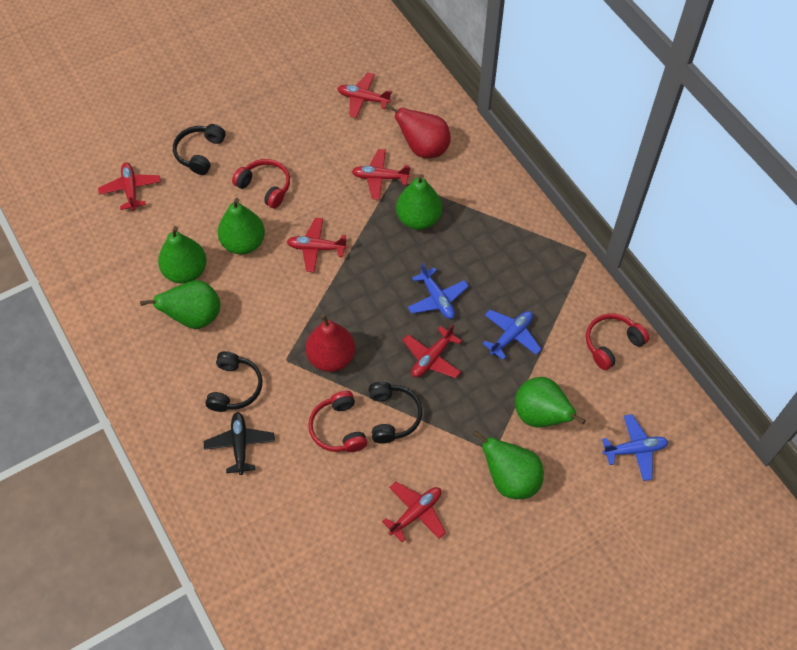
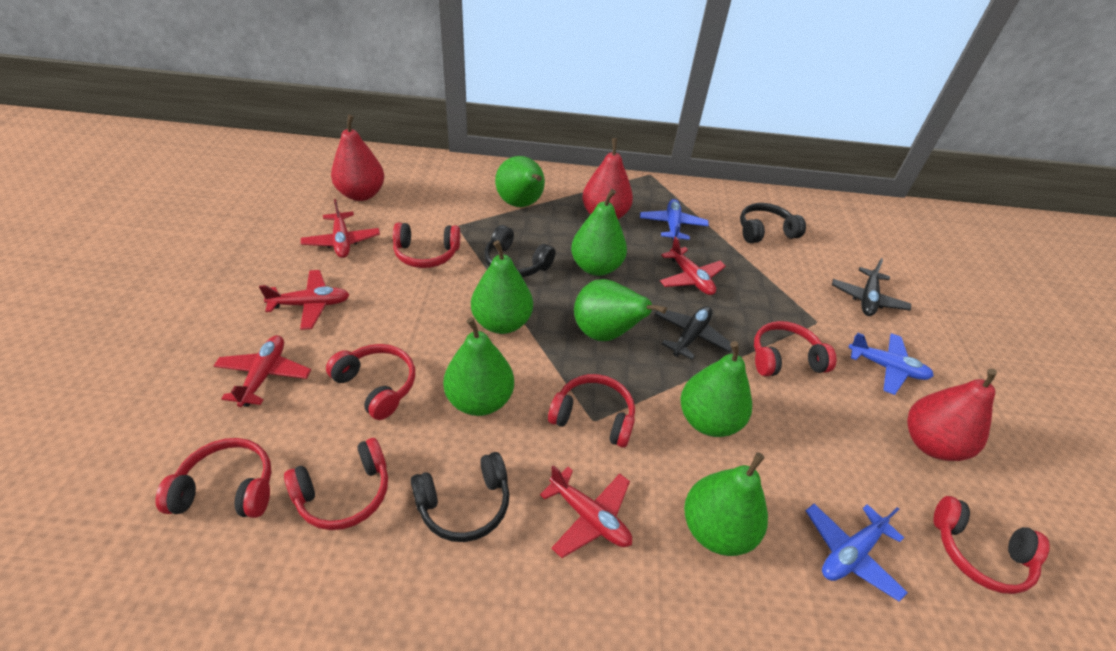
black plane: 1 -> 2
green pear: 6 -> 7
red headphones: 3 -> 7
red pear: 2 -> 3
red plane: 6 -> 5

